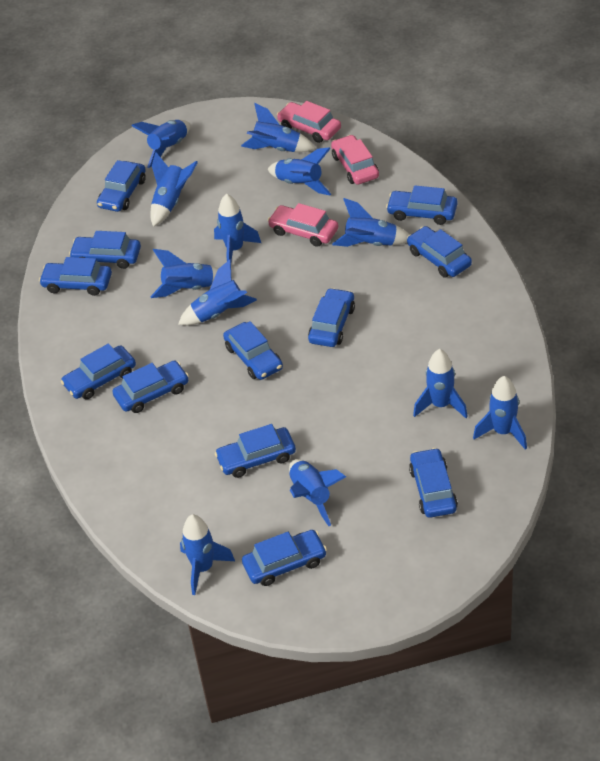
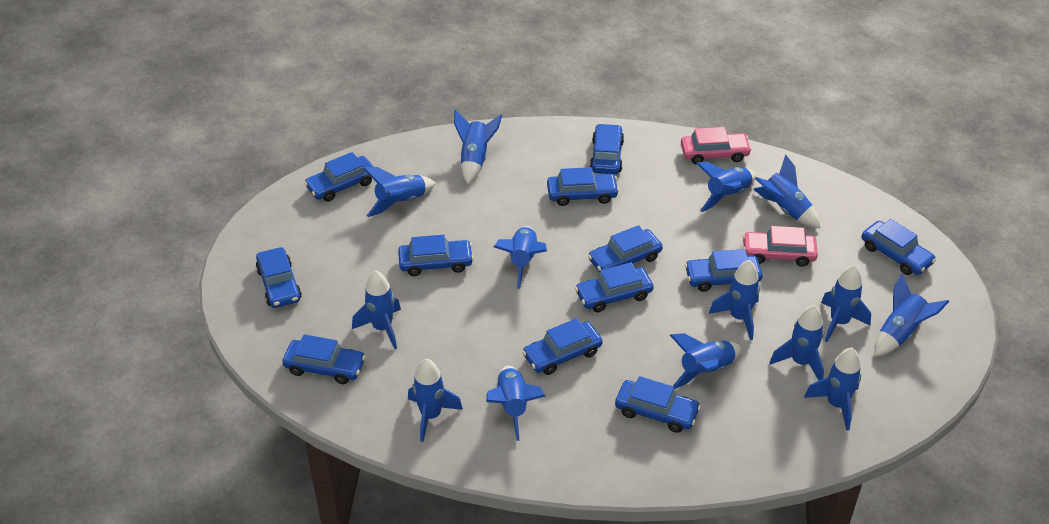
blue rocket: 12 -> 14
pink car: 3 -> 2

